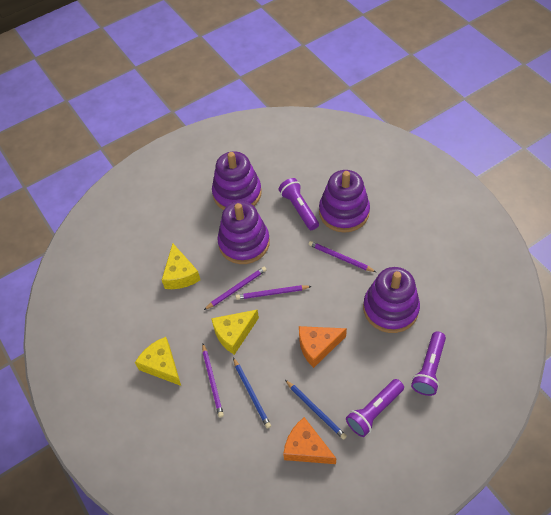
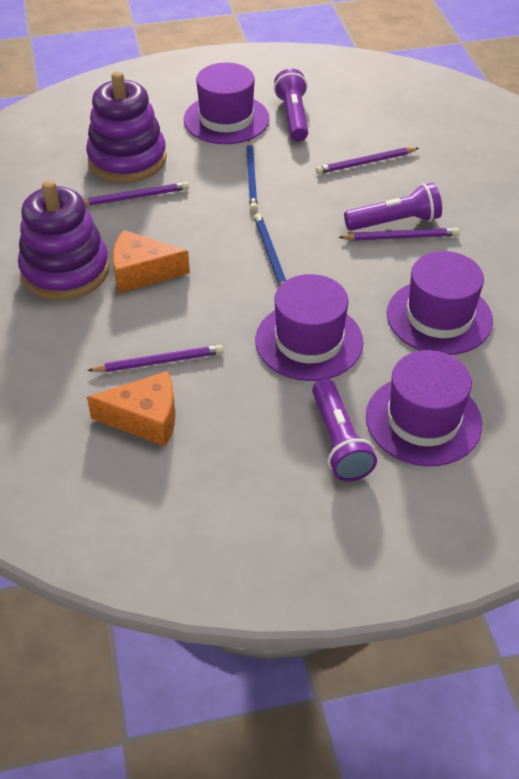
purple hat: 0 -> 4
purple stacking toy: 4 -> 2
yellow cheese: 3 -> 0

